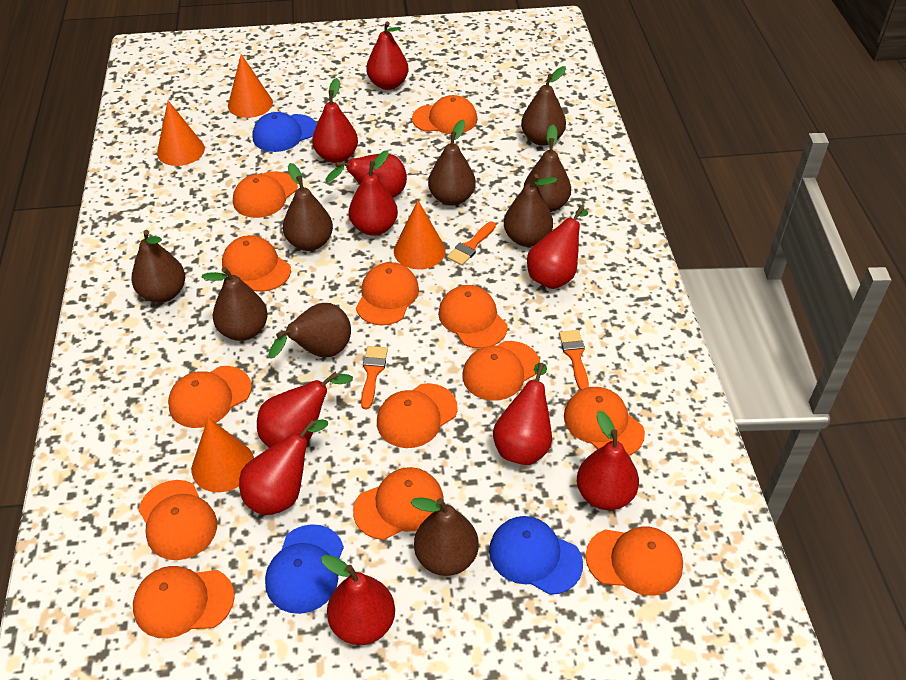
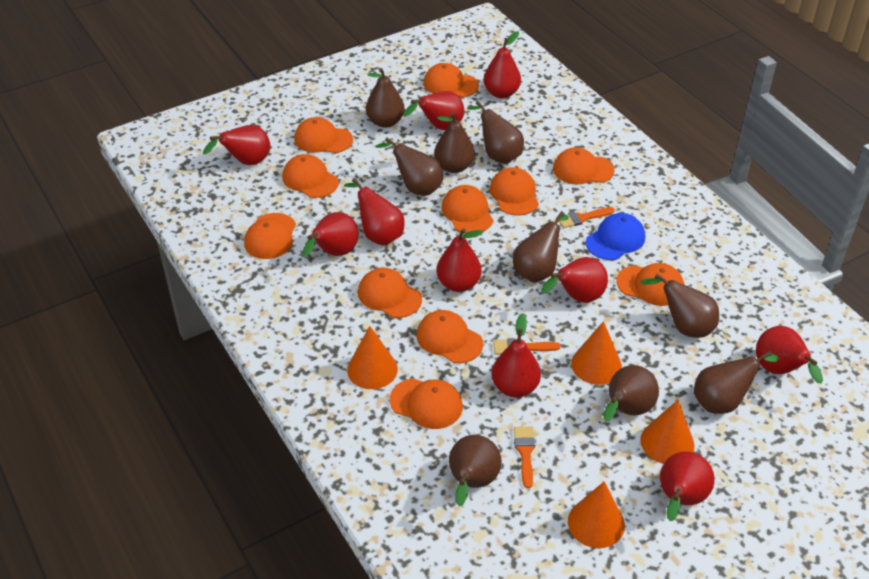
blue cap: 3 -> 1
orange cap: 13 -> 11

